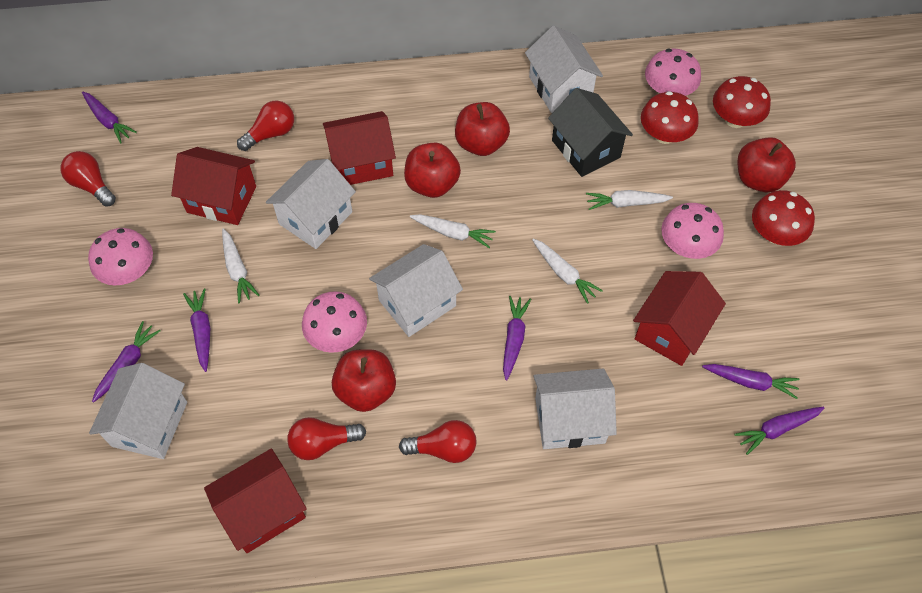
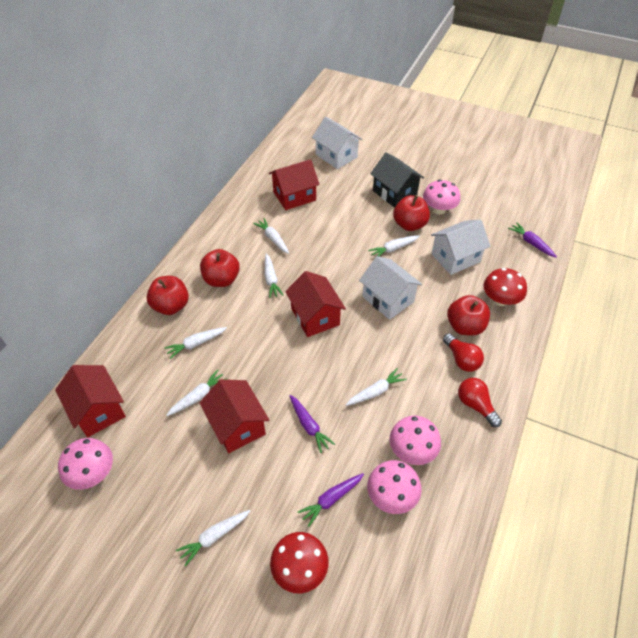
purple carrot: 6 -> 3
red light bulb: 4 -> 2
red mushroom: 3 -> 2
white carrot: 4 -> 7
white house: 5 -> 3

